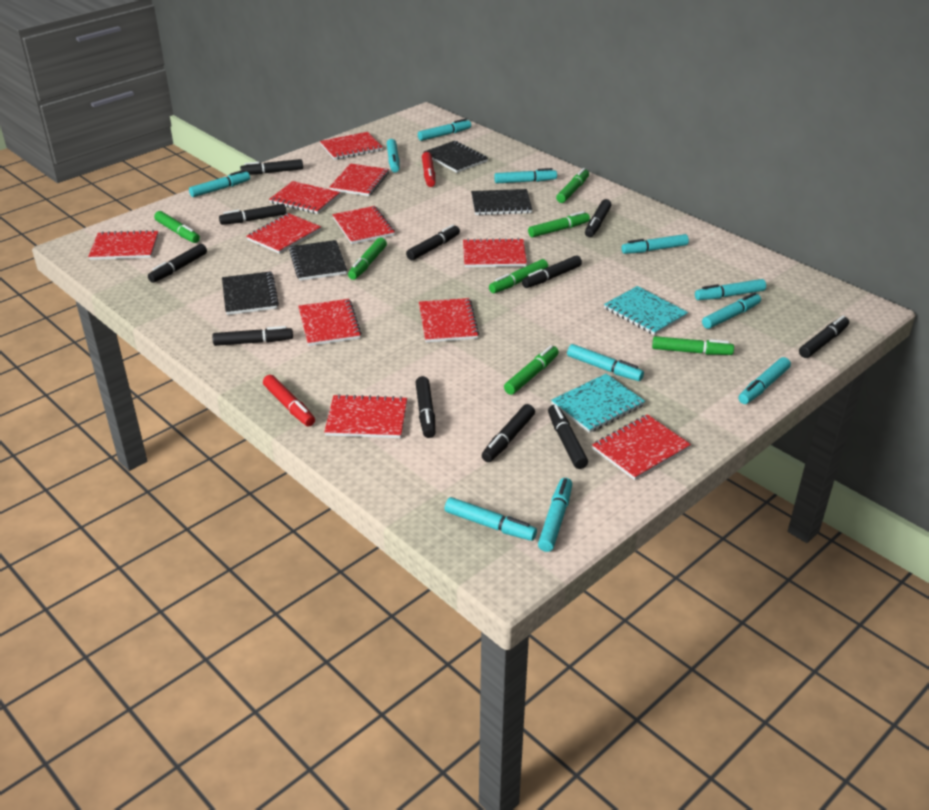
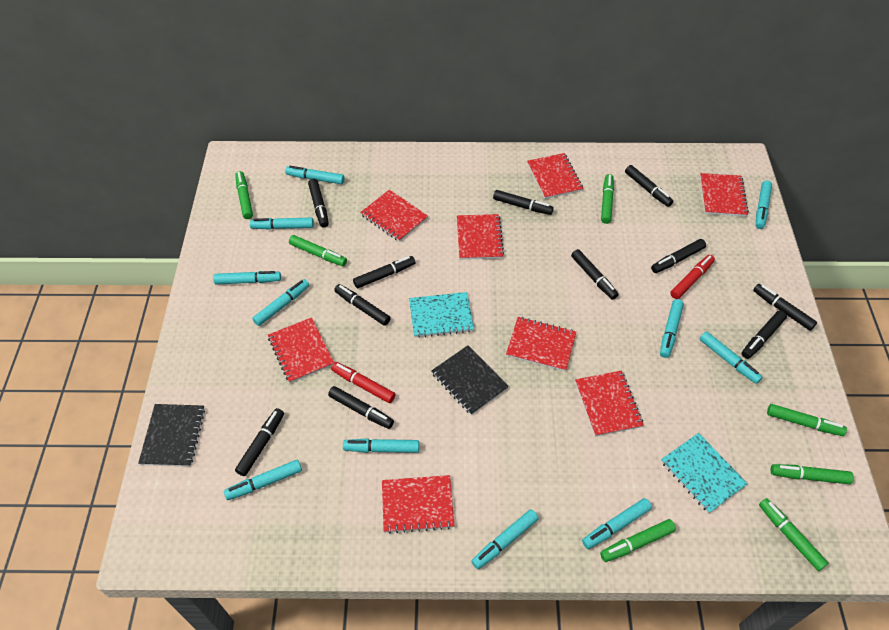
black notebook: 4 -> 2
red notebook: 11 -> 8

